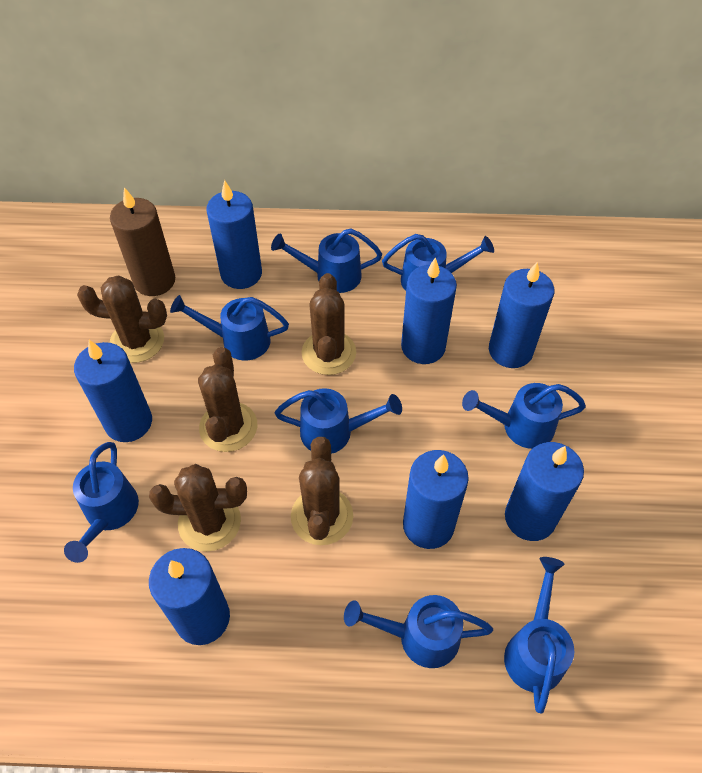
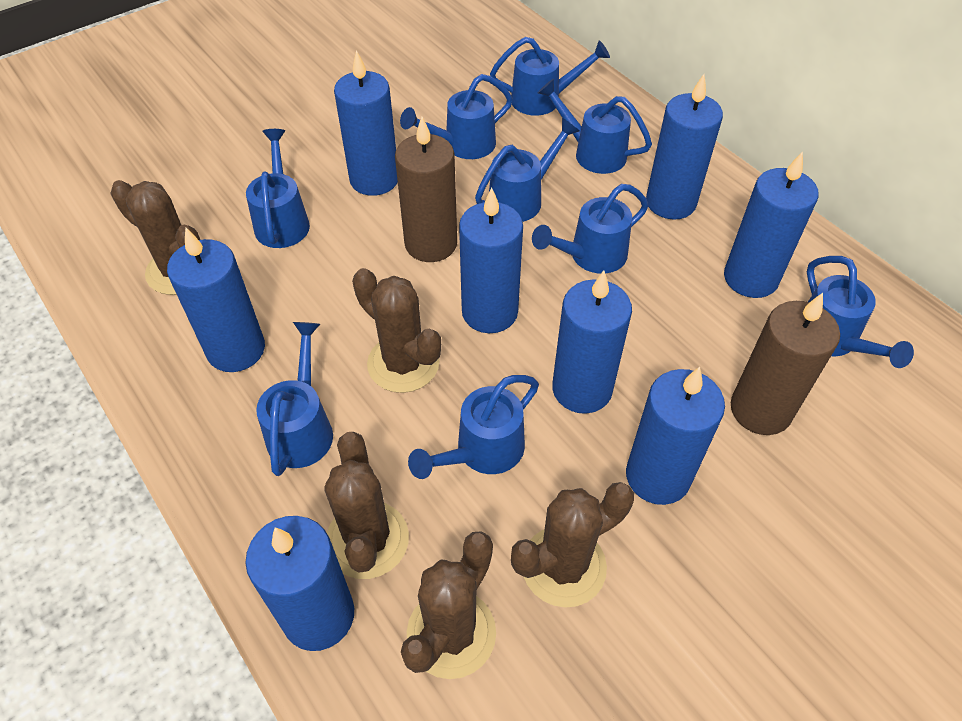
blue candle: 7 -> 8
blue watering can: 8 -> 9
brown candle: 1 -> 2

